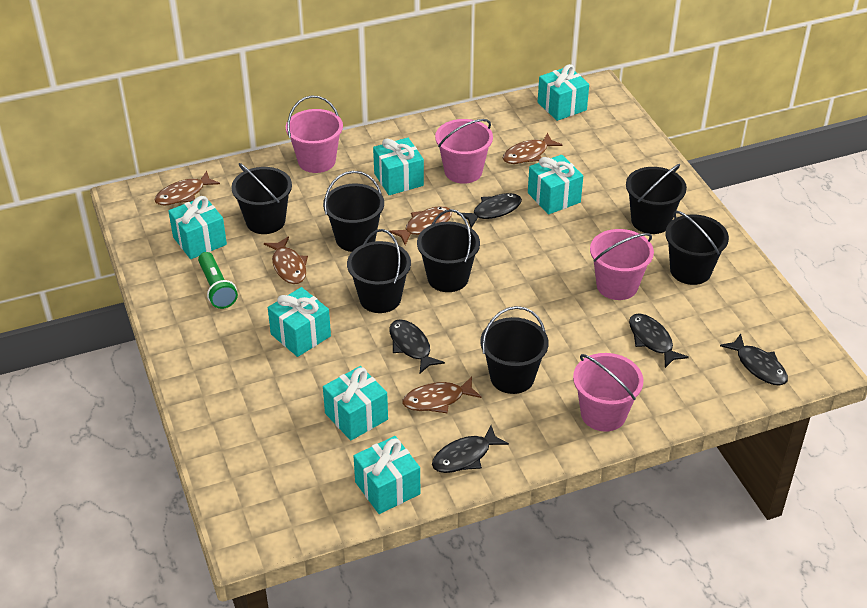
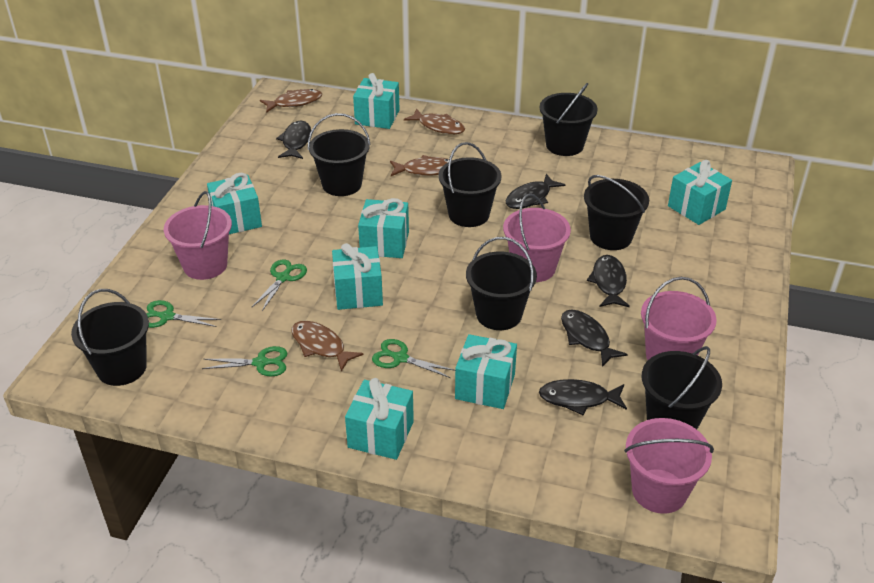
brown fish: 5 -> 4
green flashlight: 1 -> 0
green scissors: 0 -> 4

